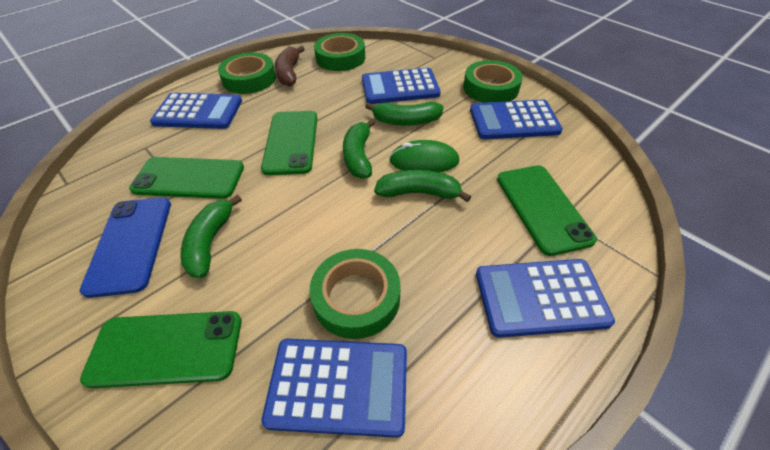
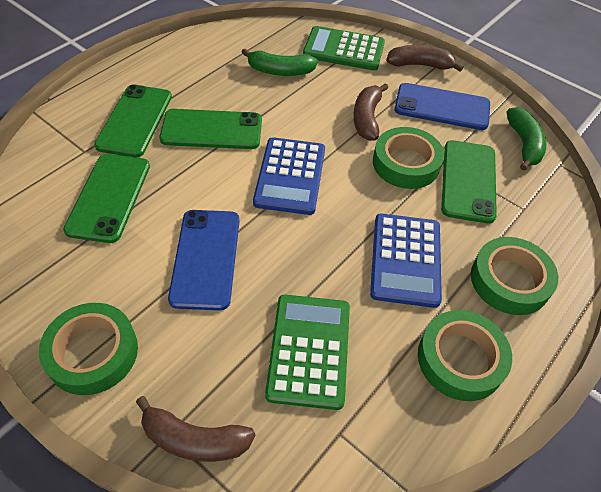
blue calculator: 5 -> 2
blue phone: 1 -> 2
brown banana: 1 -> 3
green banana: 4 -> 2
green calculator: 0 -> 2
green mouse: 1 -> 0

